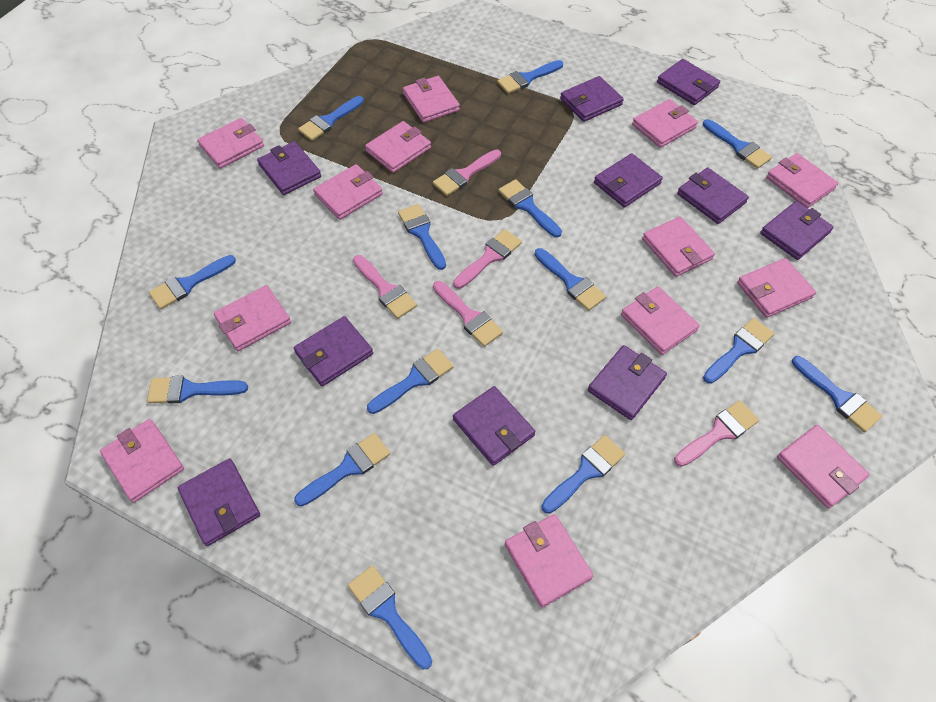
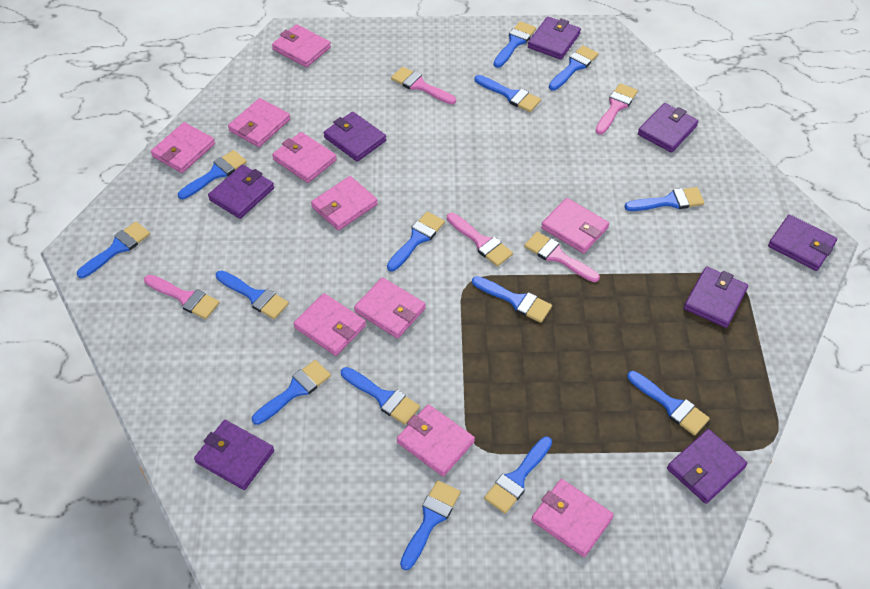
pink wallet: 13 -> 10
purple wallet: 10 -> 8

